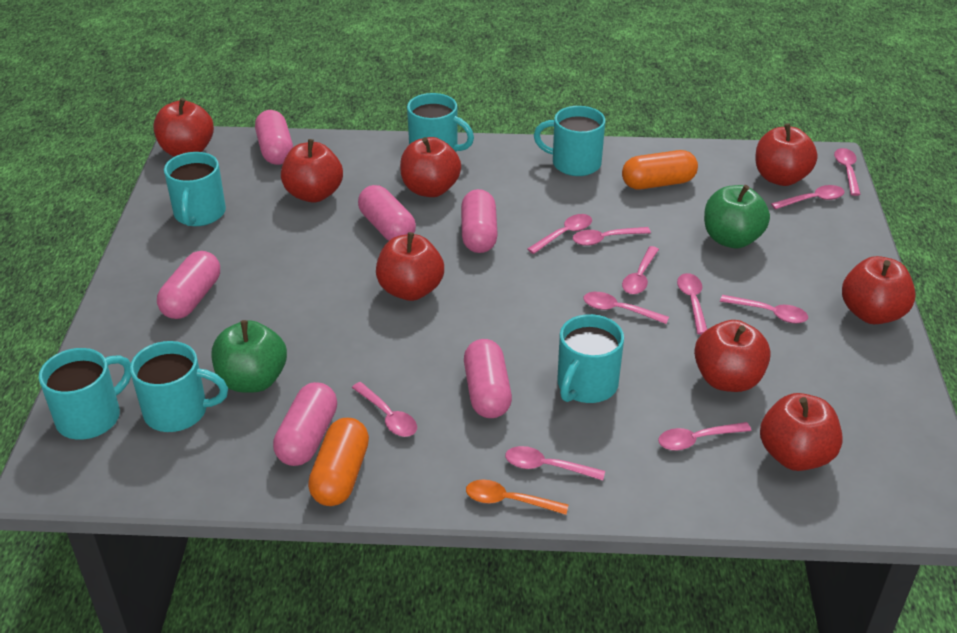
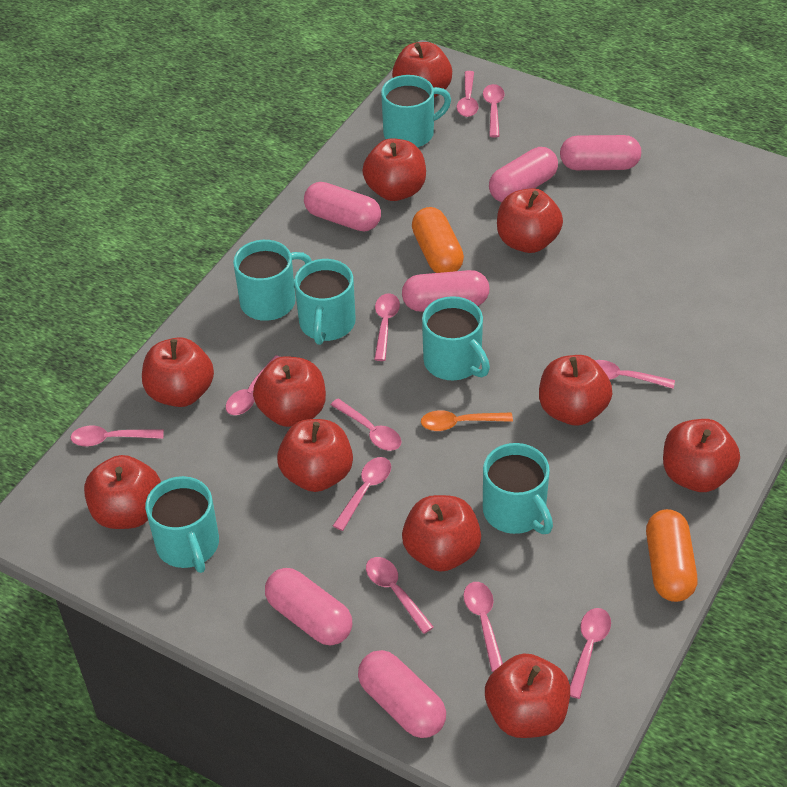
green apple: 2 -> 0
red apple: 8 -> 11

